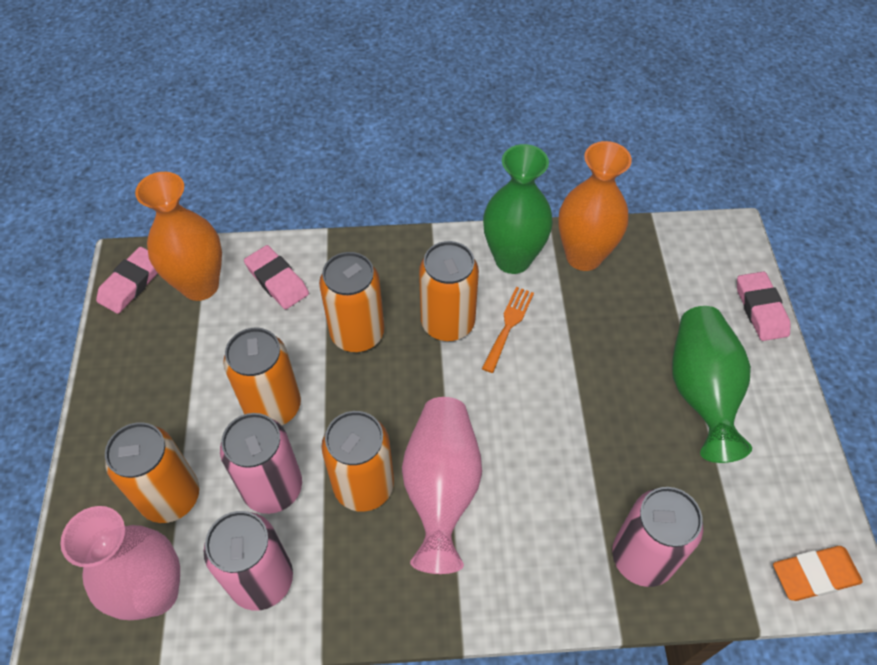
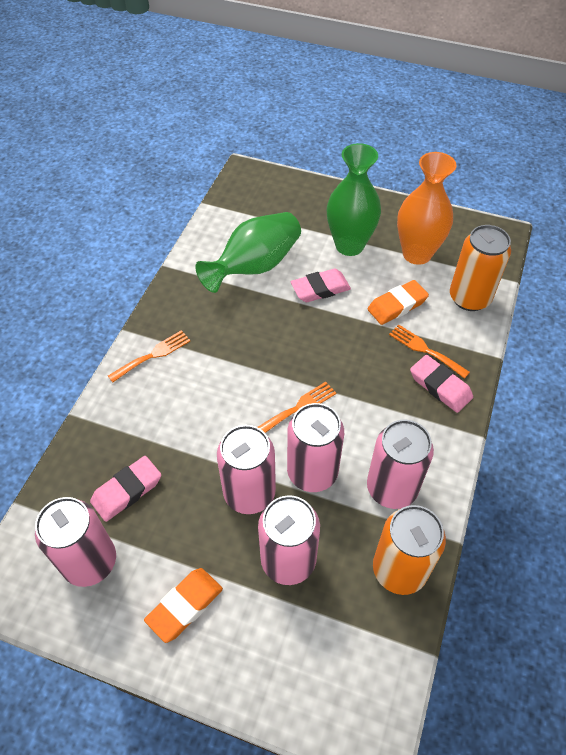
orange can: 5 -> 2
orange eraser: 1 -> 2
orange fork: 1 -> 3
orange vase: 2 -> 1
pink can: 3 -> 5
pink vase: 2 -> 0

